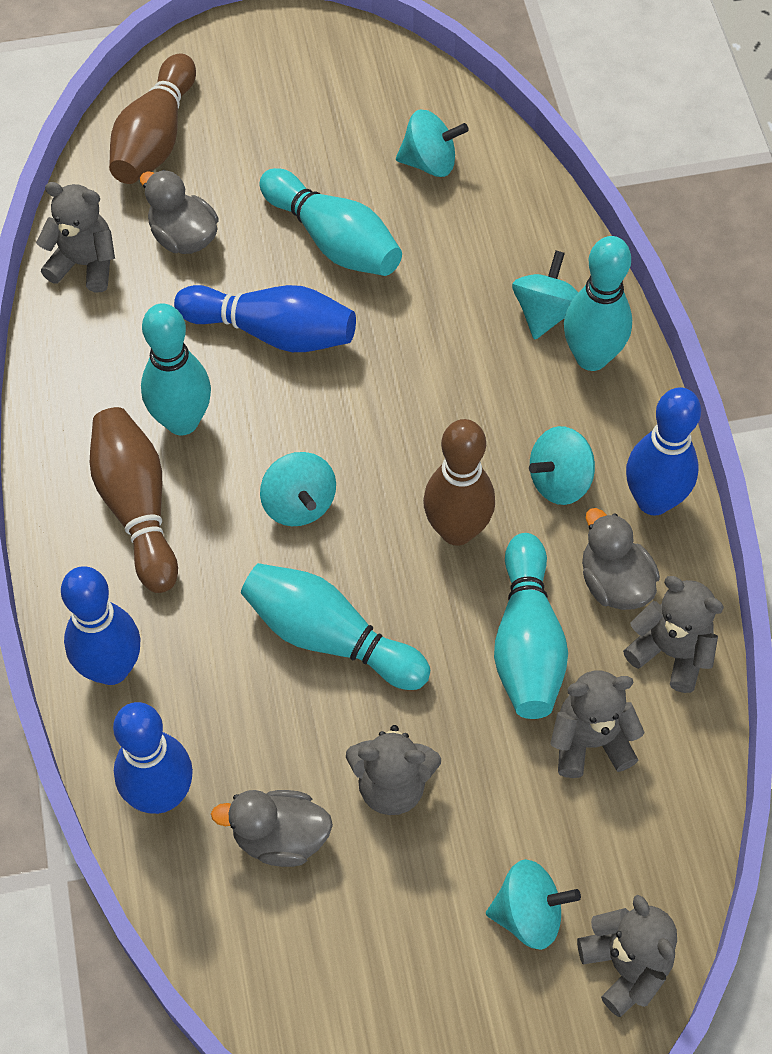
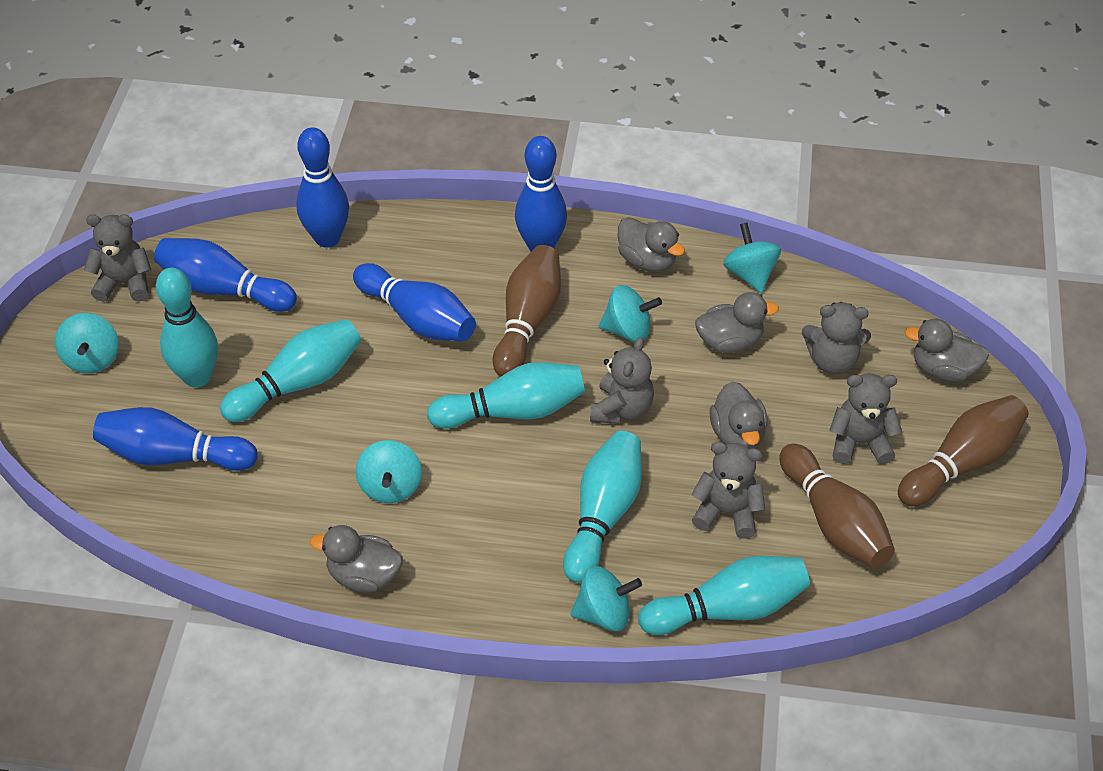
blue bowling pin: 4 -> 5
grey duck: 3 -> 5

